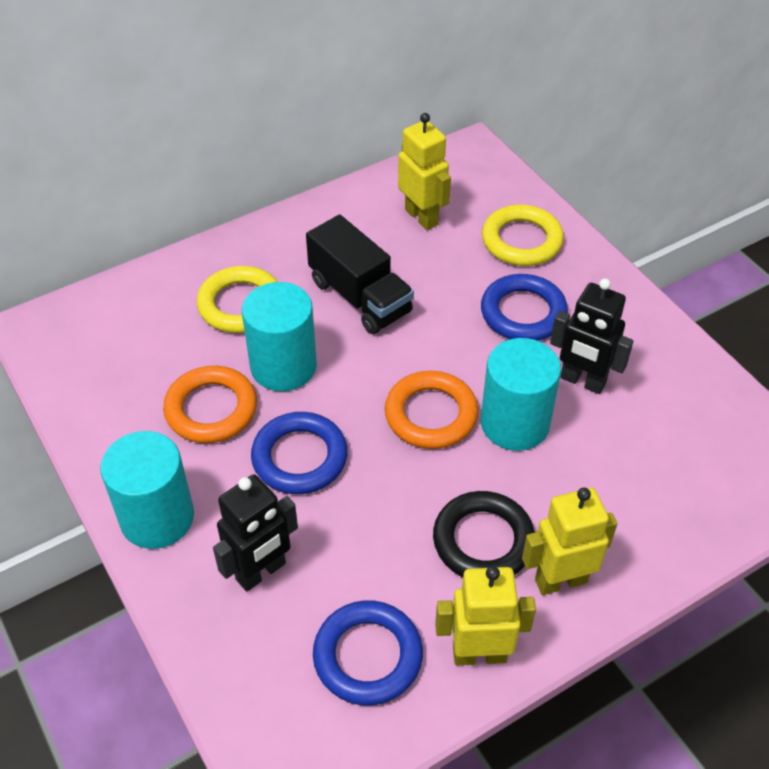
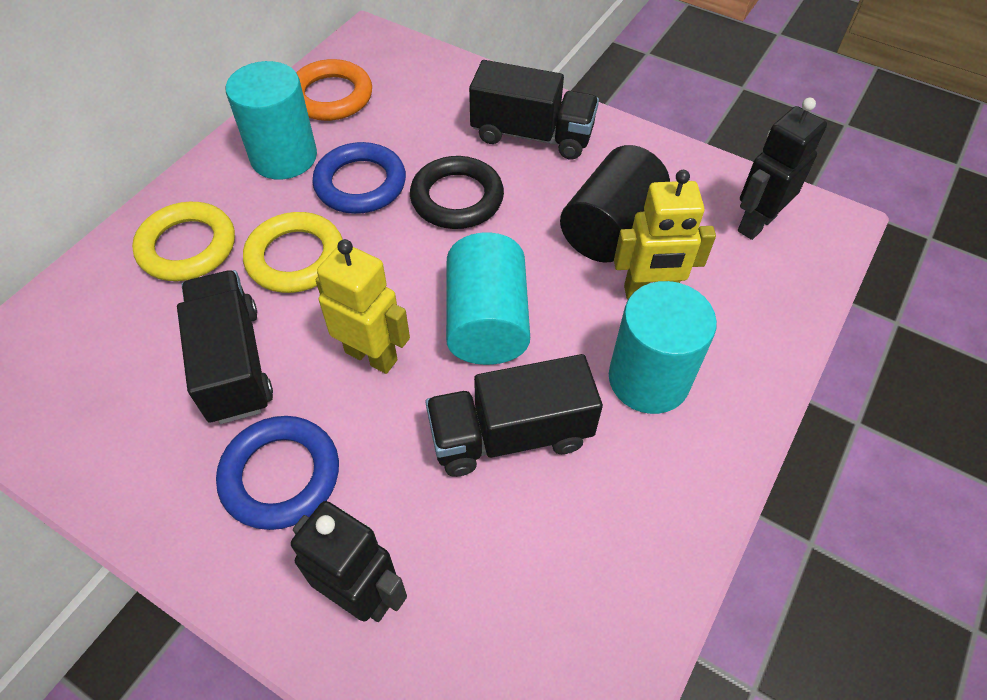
black cylinder: 0 -> 1
black truck: 1 -> 3
blue ring: 3 -> 2
orange ring: 2 -> 1
yellow robot: 3 -> 2

